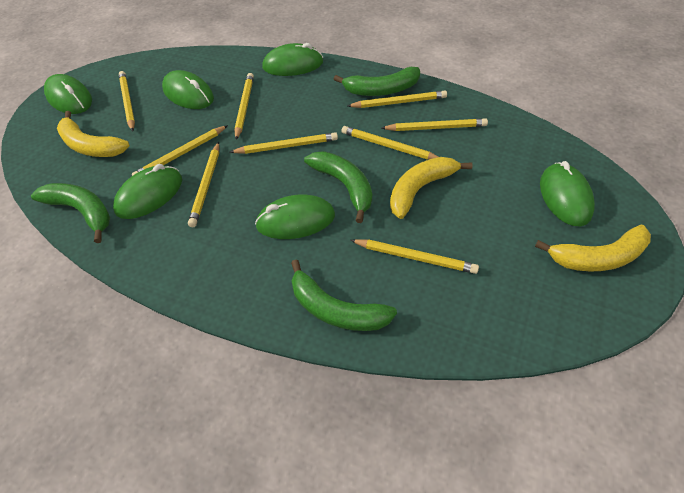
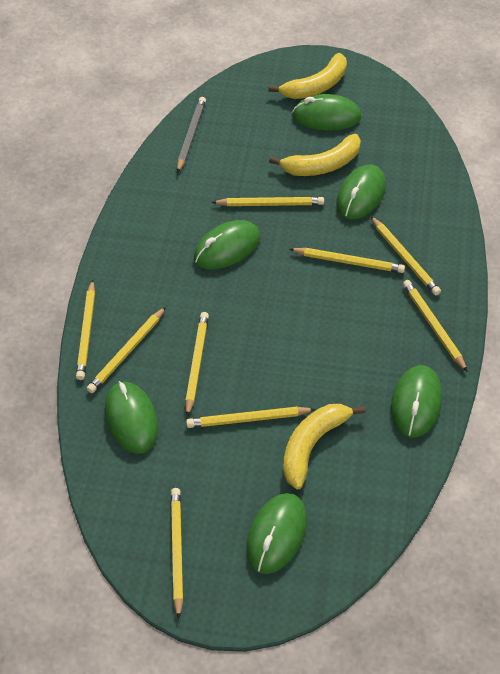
green banana: 4 -> 0
grey pencil: 0 -> 1

